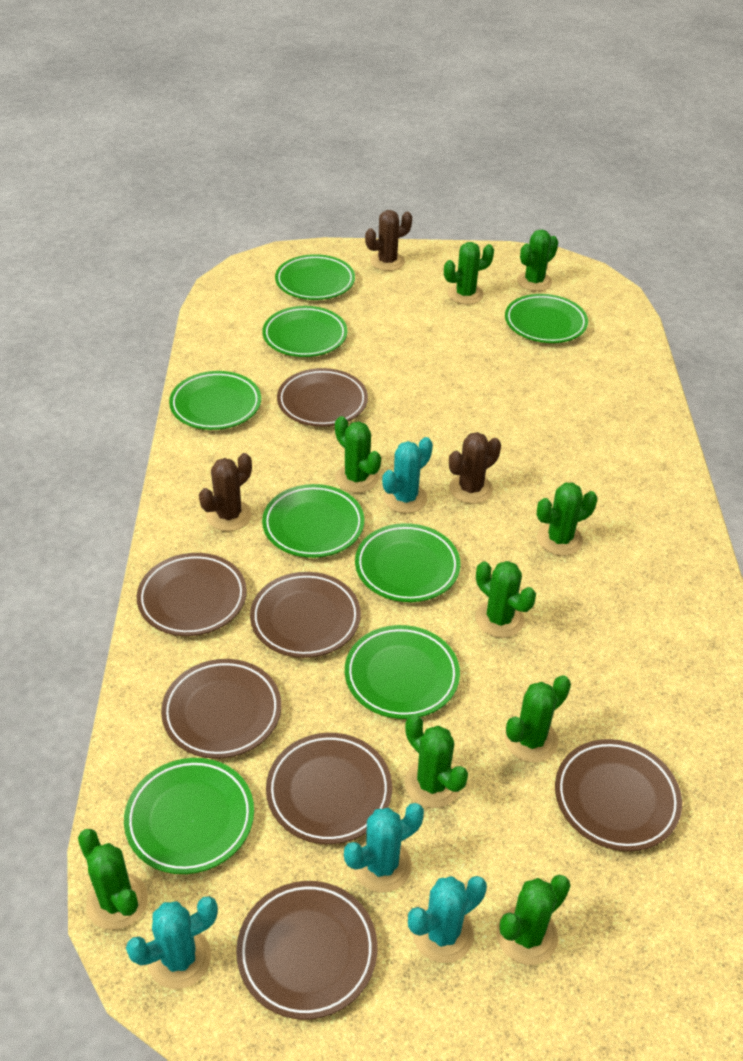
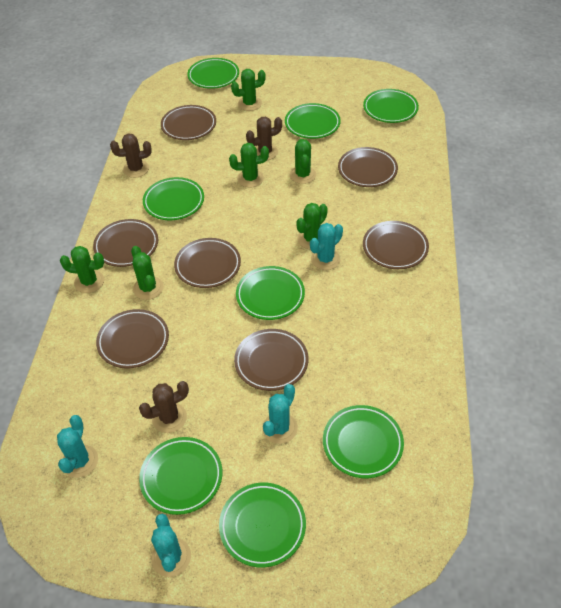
green cactus: 9 -> 6

